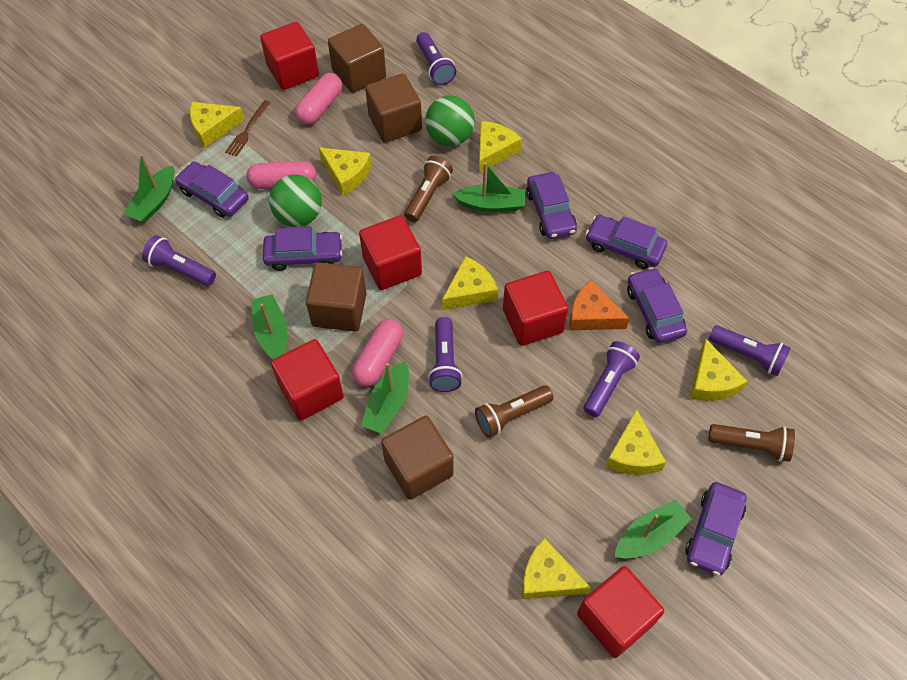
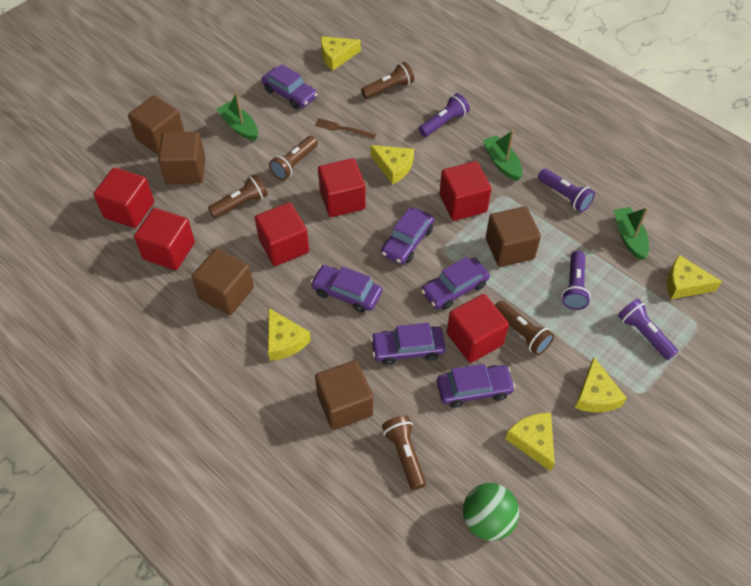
brown cube: 4 -> 5
brown flashlight: 3 -> 5
green ball: 2 -> 1
green boat: 5 -> 3
orange cheese: 1 -> 0
pink capsule: 3 -> 0
purple flashlight: 5 -> 4
red cube: 5 -> 6
yellow cheese: 7 -> 6

